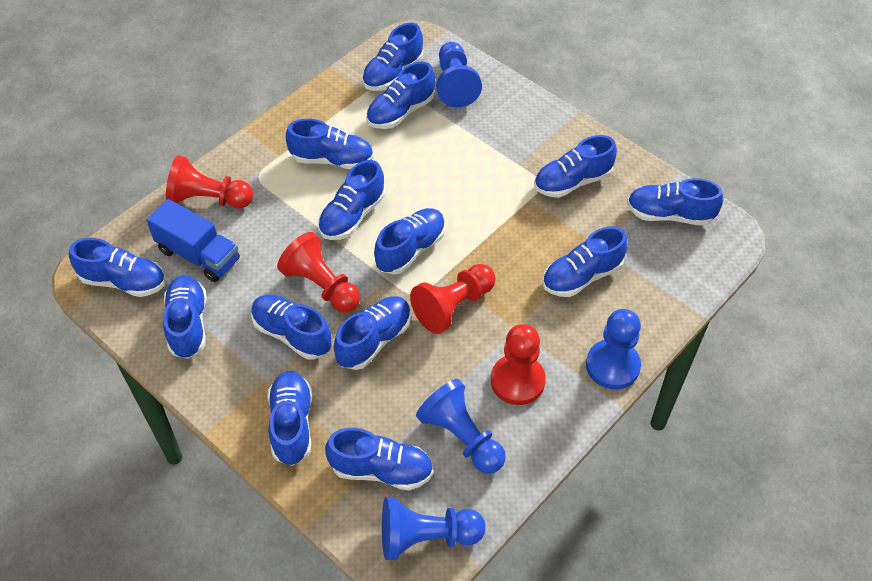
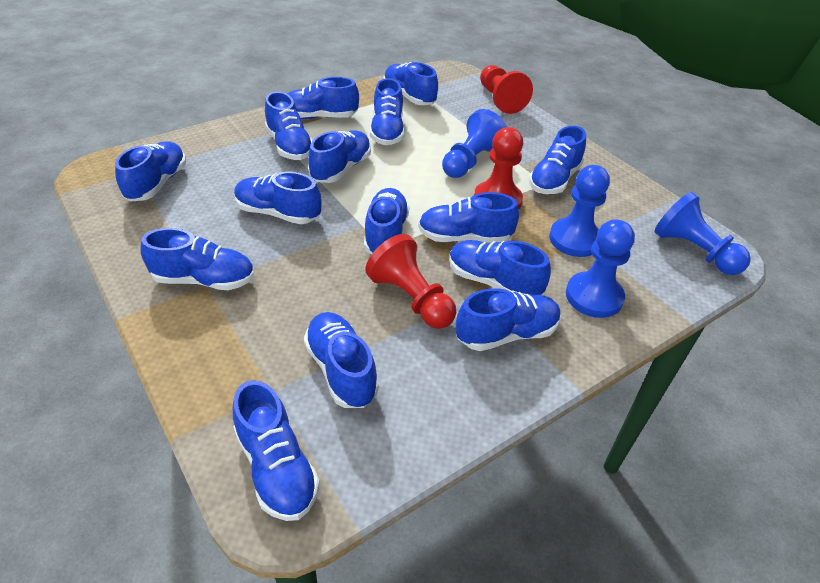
blue shoe: 14 -> 15
blue truck: 1 -> 0
red pawn: 4 -> 3

